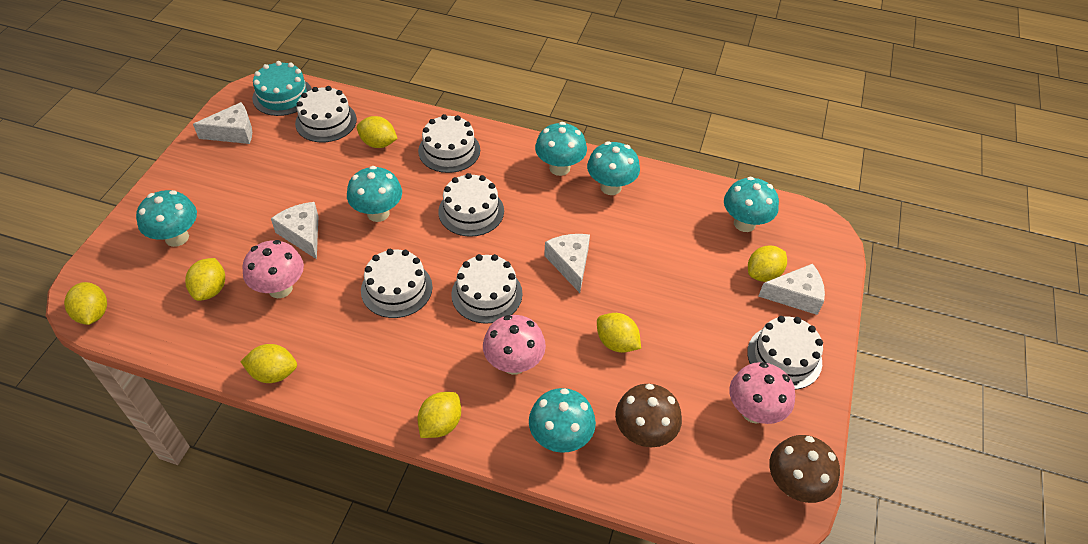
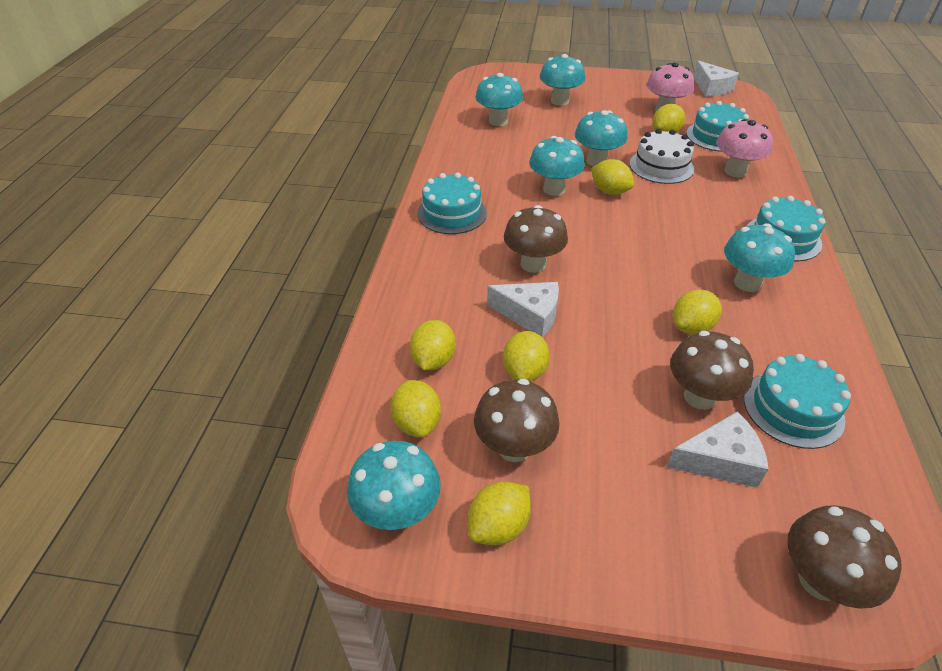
brown mushroom: 2 -> 4
pink mushroom: 3 -> 2
turquoise cake: 1 -> 4
white cake: 6 -> 1
white cheese: 4 -> 3

